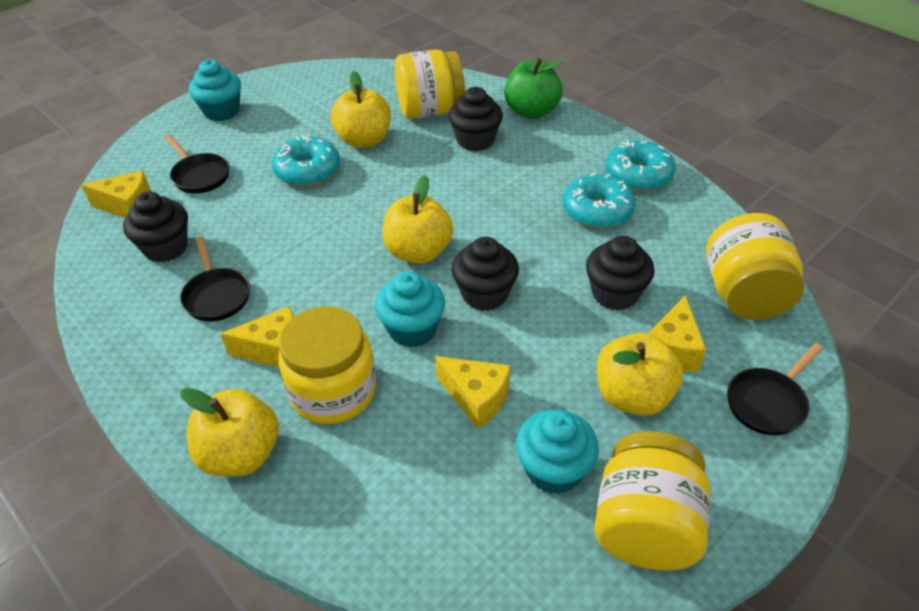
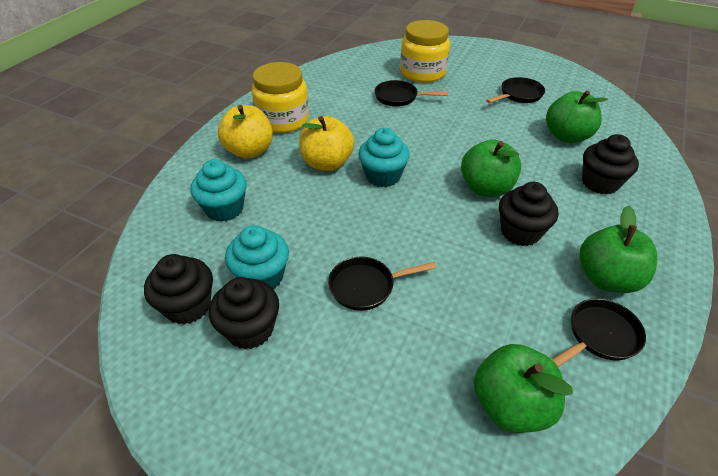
black pan: 3 -> 4
green apple: 1 -> 4
turquoise donut: 3 -> 0
yellow apple: 4 -> 2
yellow cheese: 4 -> 0
yellow jar: 4 -> 2

